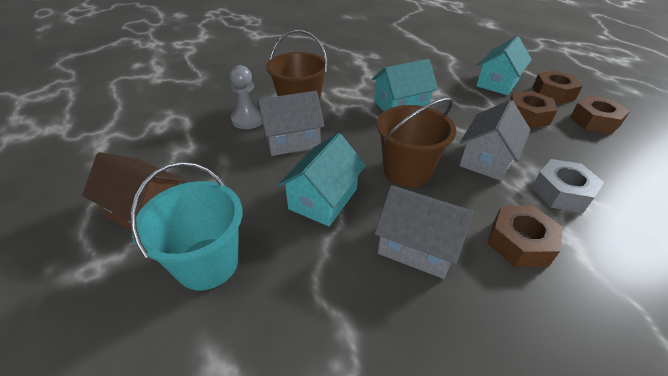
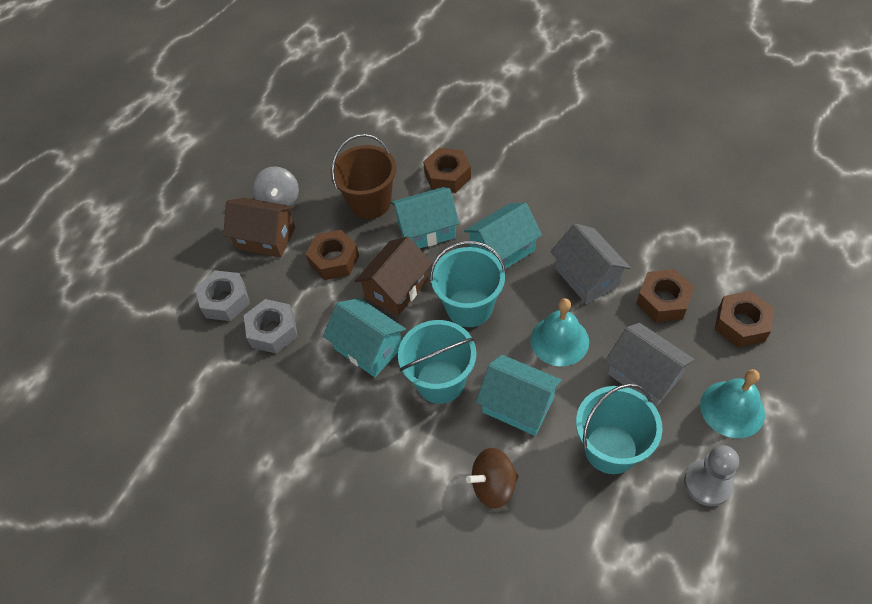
brown bucket: 2 -> 1
brown house: 1 -> 2
brown spinning top: 0 -> 1
grey house: 3 -> 2
grey nut: 1 -> 2
grey spinning top: 0 -> 1
turquoise bell: 0 -> 2
turquoise bucket: 1 -> 3
turquoise house: 3 -> 4

